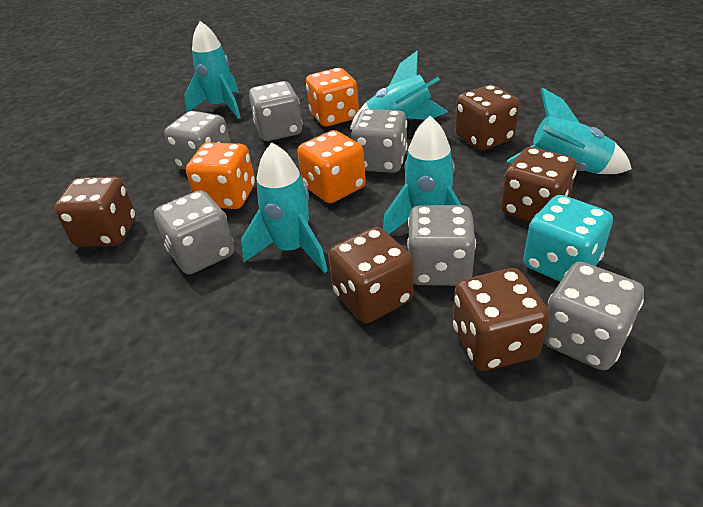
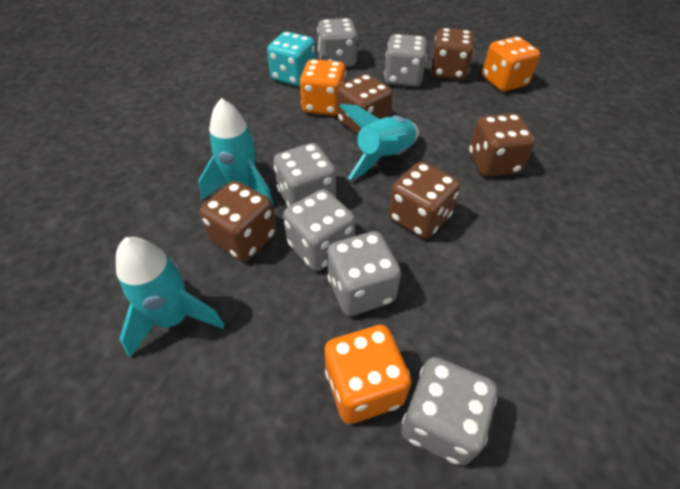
turquoise rocket: 5 -> 3

